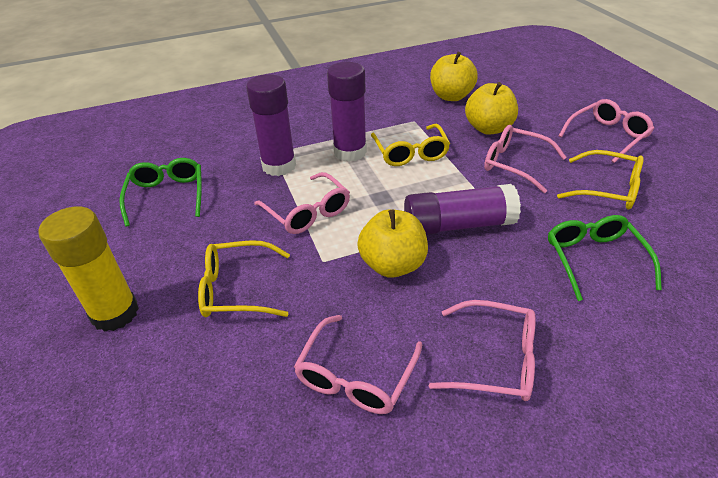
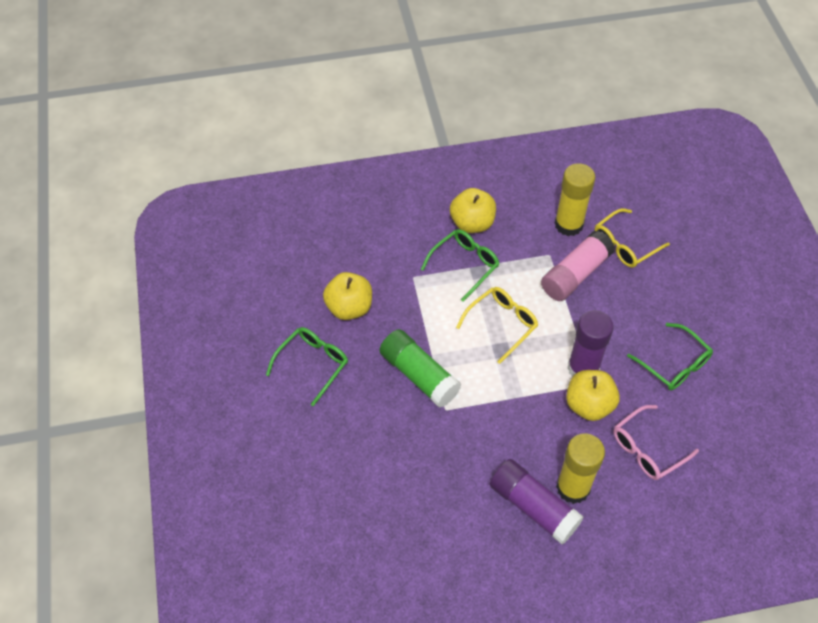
green glasses: 2 -> 3
green glue stick: 0 -> 1
pink glasses: 5 -> 1
pink glue stick: 0 -> 1
purple glue stick: 3 -> 2
yellow glasses: 3 -> 2
yellow glue stick: 1 -> 2

